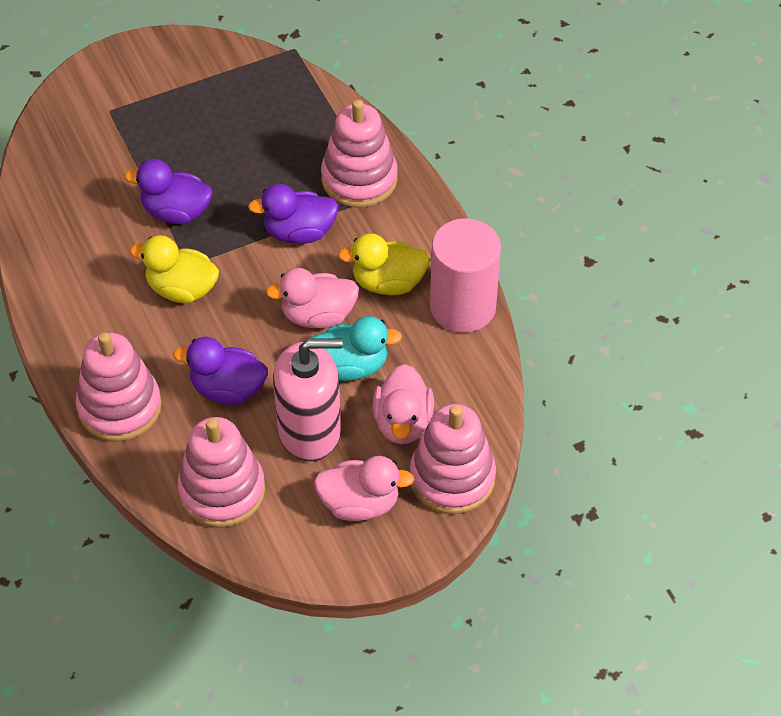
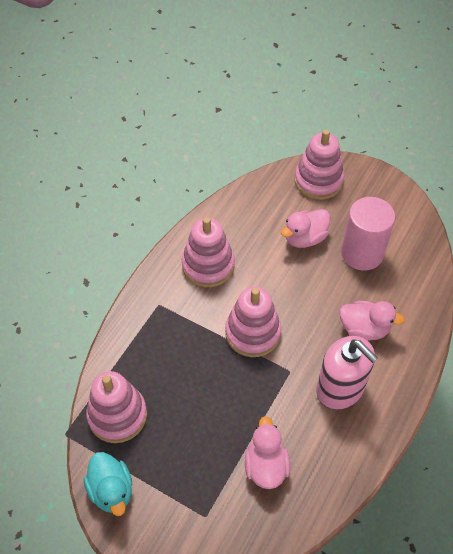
purple duck: 3 -> 0
yellow duck: 2 -> 0

